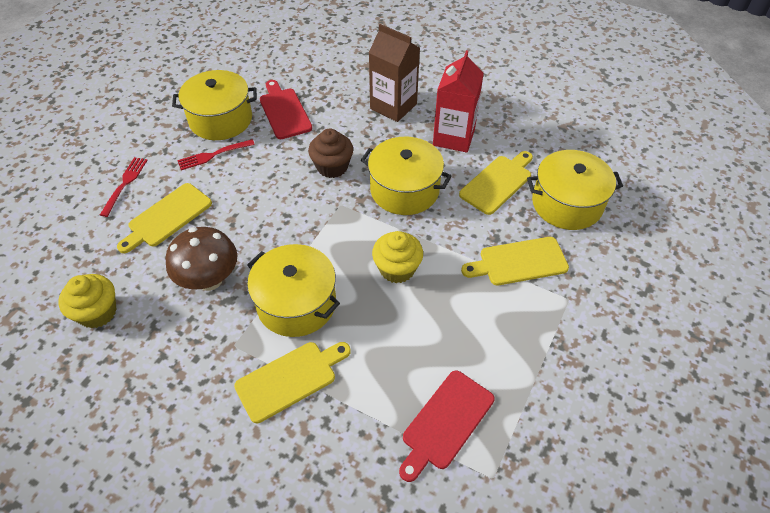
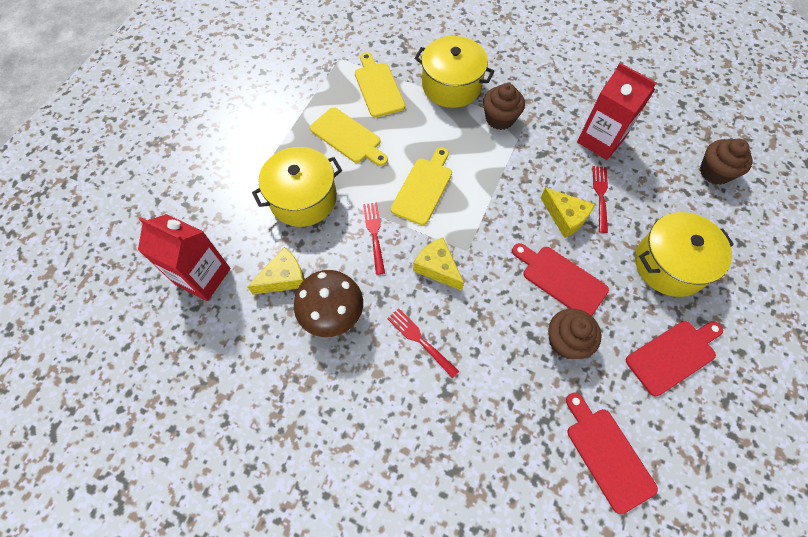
brown carton: 1 -> 0
brown cupcake: 1 -> 3
red carton: 1 -> 2
red cutting board: 2 -> 3
red fork: 2 -> 3
yellow cheese: 0 -> 3
yellow cupcake: 2 -> 0
yellow cutting board: 4 -> 3
yellow pot: 4 -> 3

